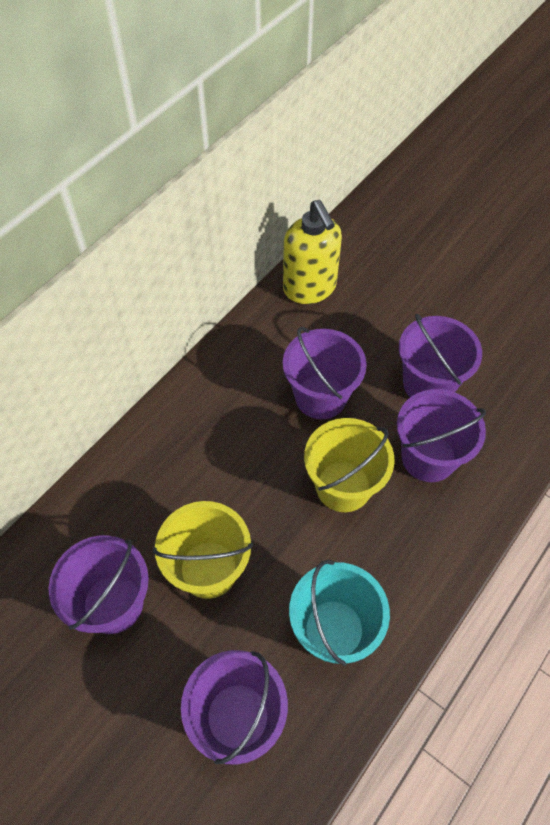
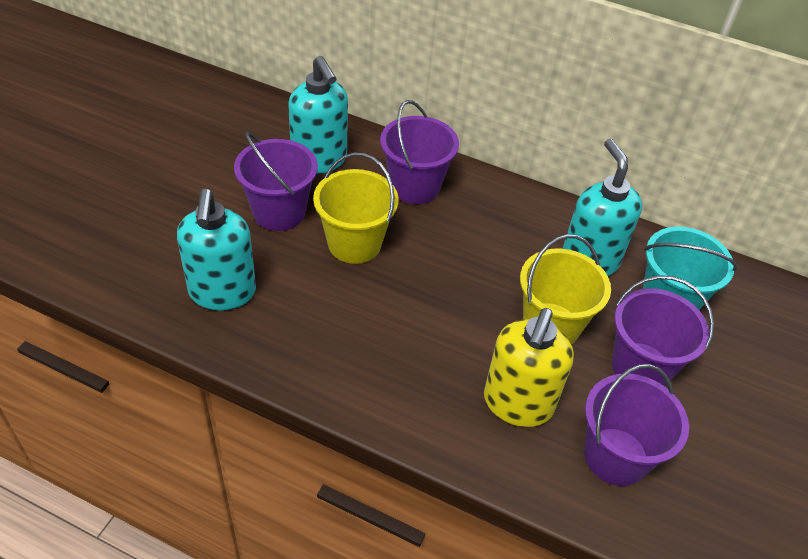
purple bucket: 5 -> 4
turquoise soap dispenser: 0 -> 3

